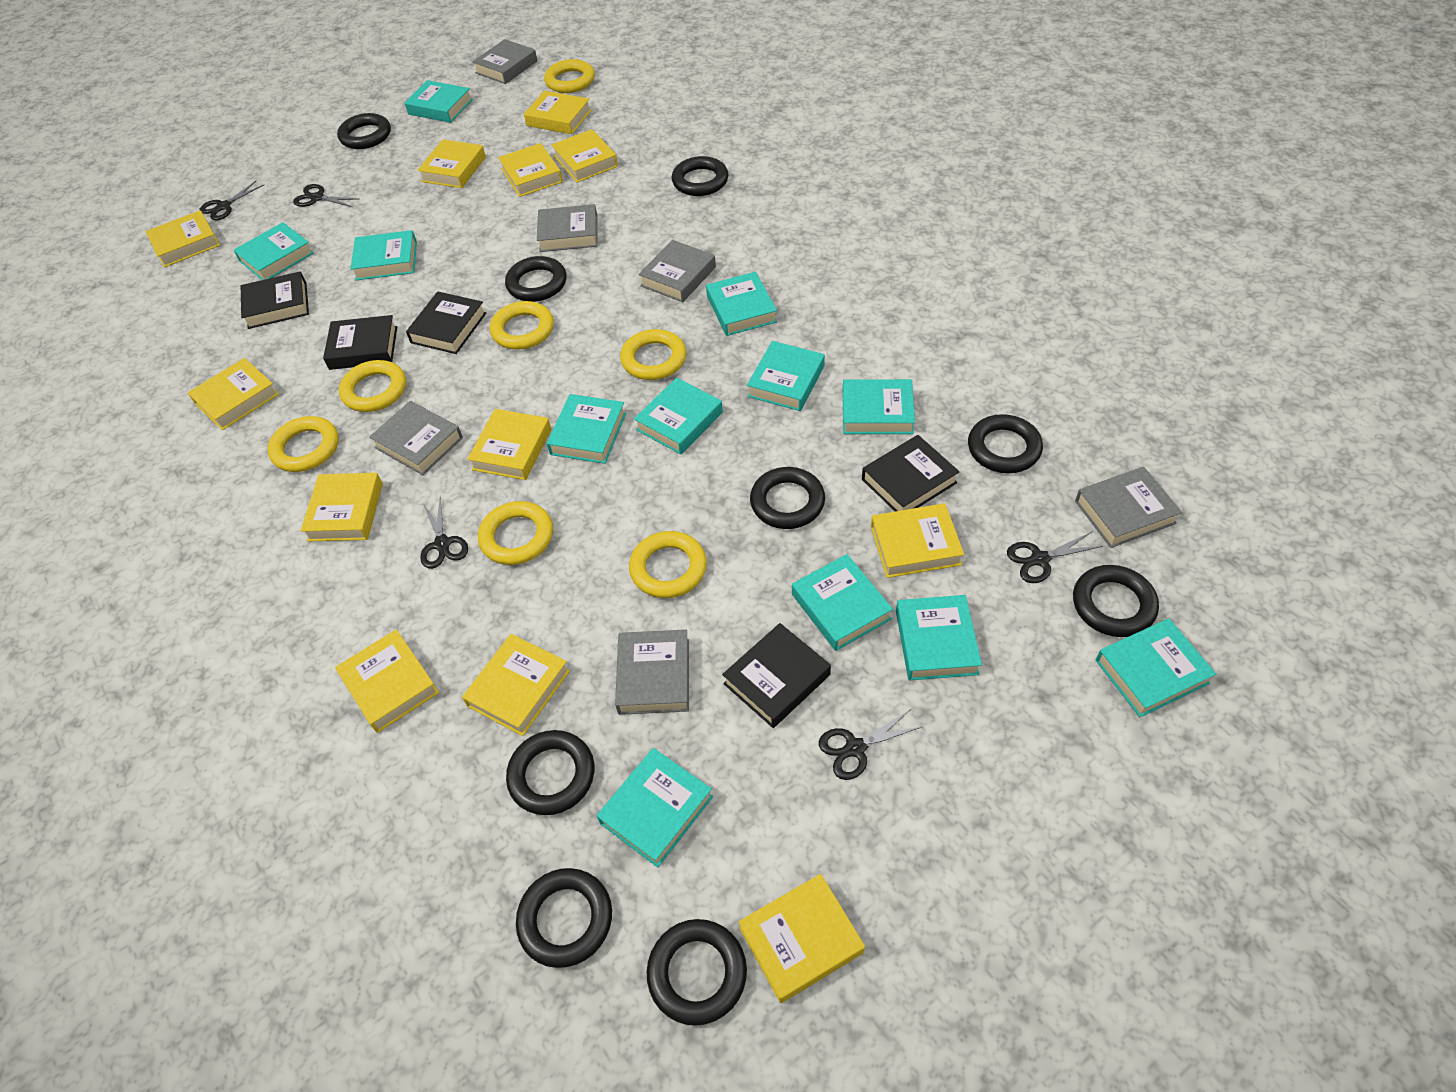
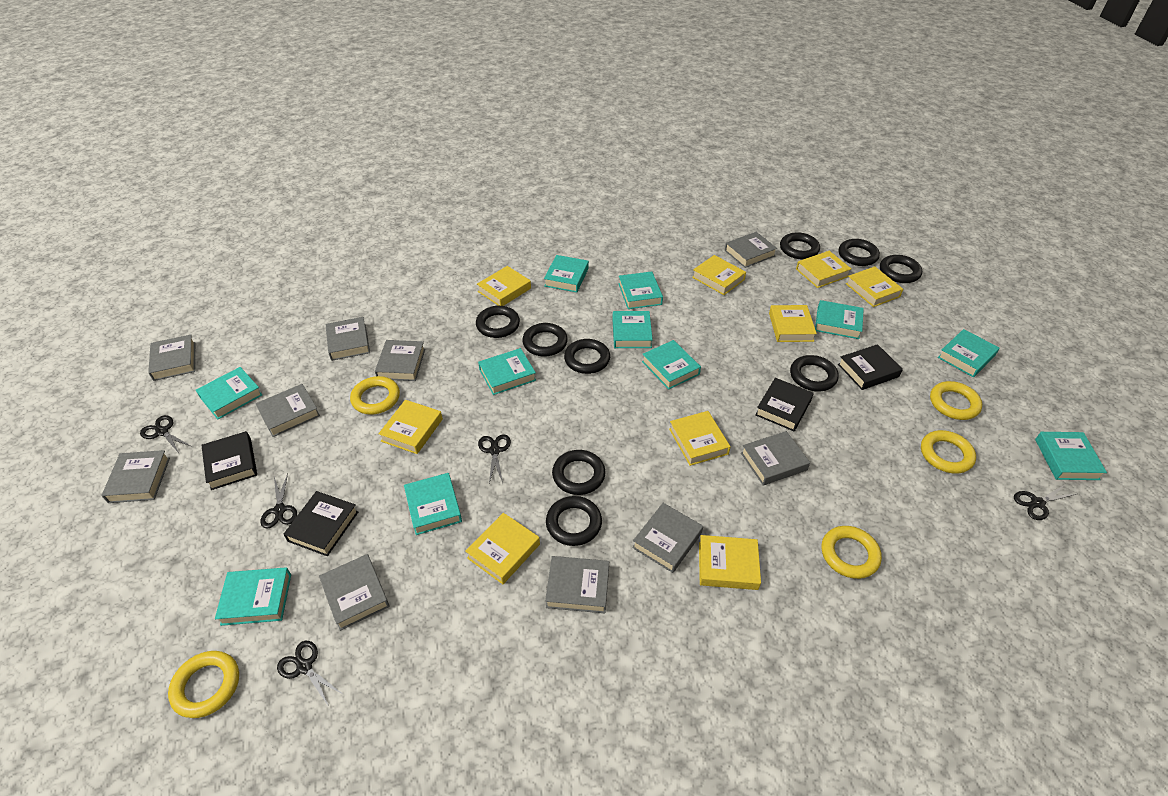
black book: 5 -> 4
grey book: 6 -> 10
turquoise book: 12 -> 11
yellow book: 12 -> 9
yellow ring: 7 -> 5

